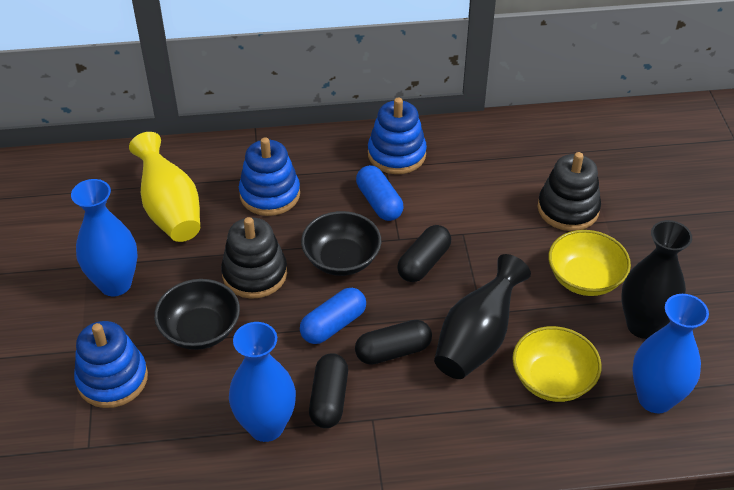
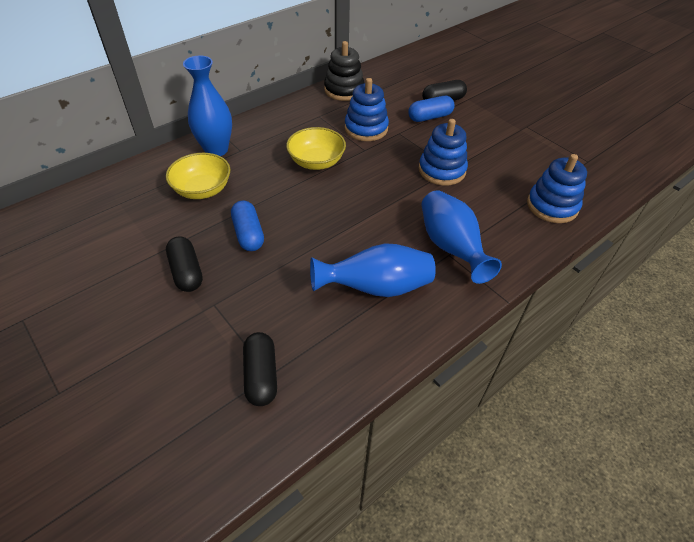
black bowl: 2 -> 0
black stacking toy: 2 -> 1
black vase: 2 -> 0
yellow vase: 1 -> 0

